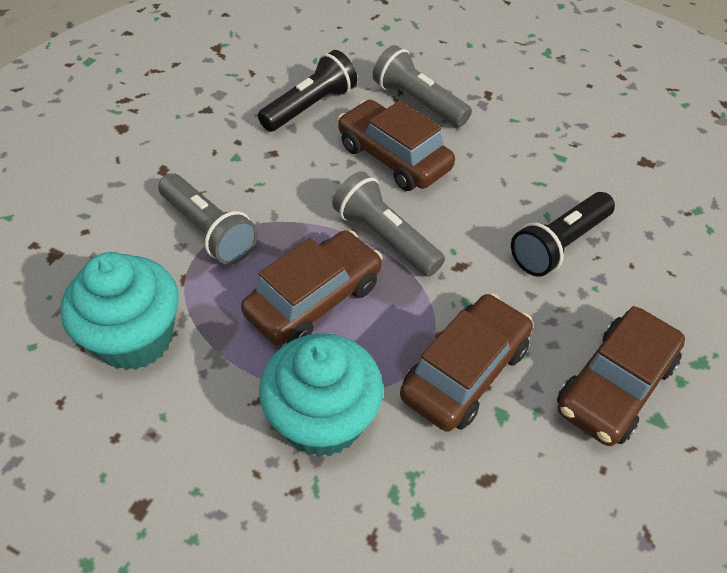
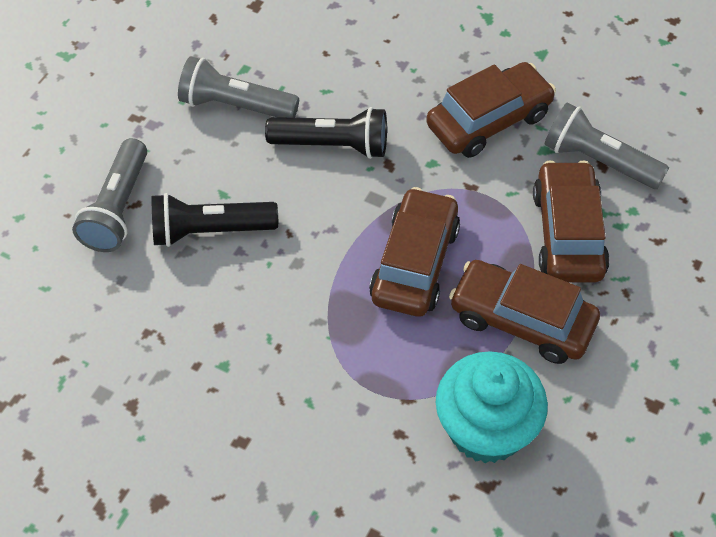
turquoise cupcake: 2 -> 1

